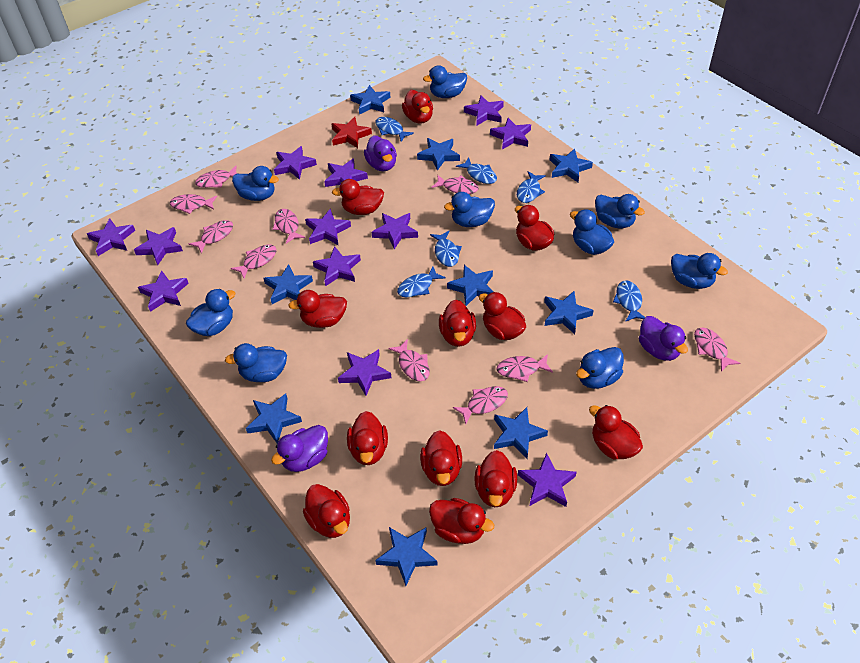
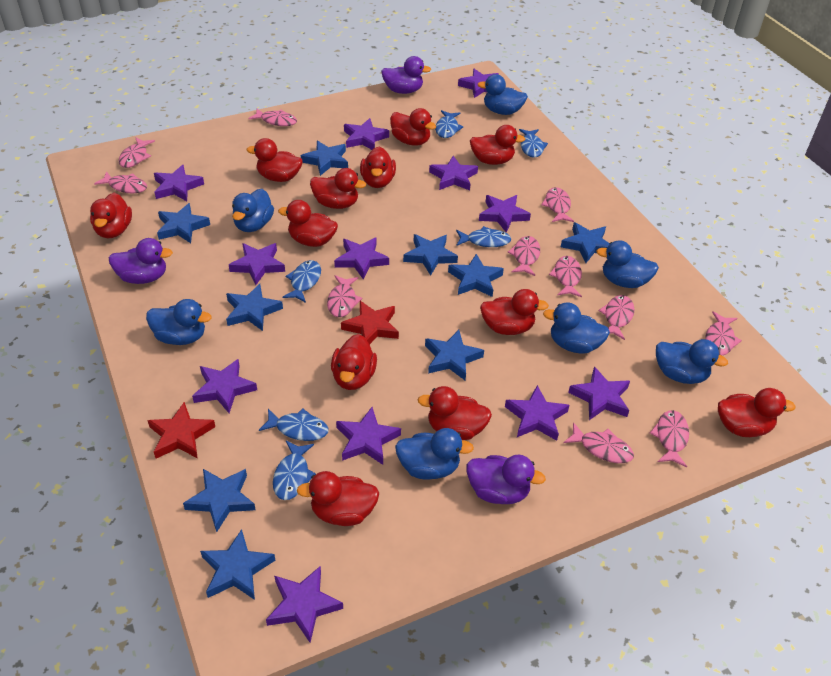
blue duck: 9 -> 7
pink fish: 10 -> 11
red star: 1 -> 2

